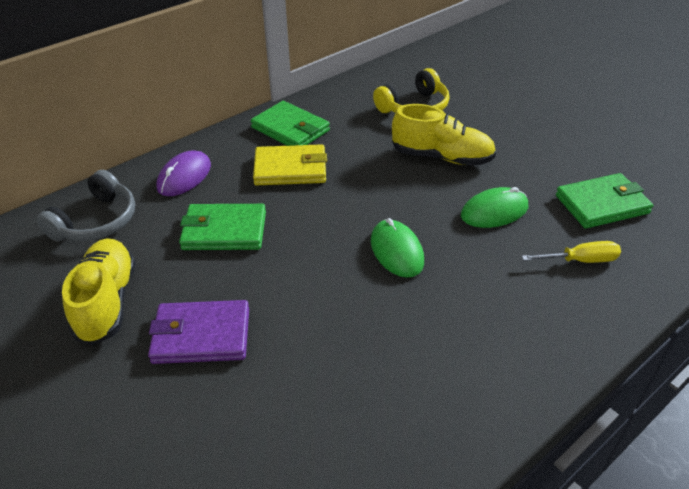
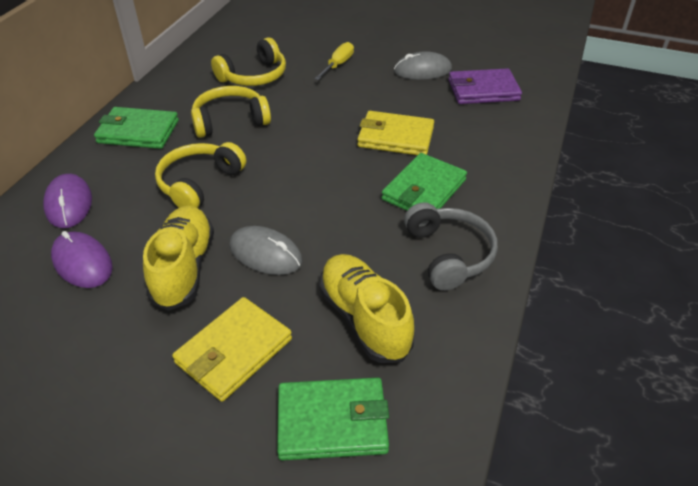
green mouse: 2 -> 0
grey mouse: 0 -> 2
purple mouse: 1 -> 2
yellow headphones: 1 -> 3
yellow wallet: 1 -> 2

